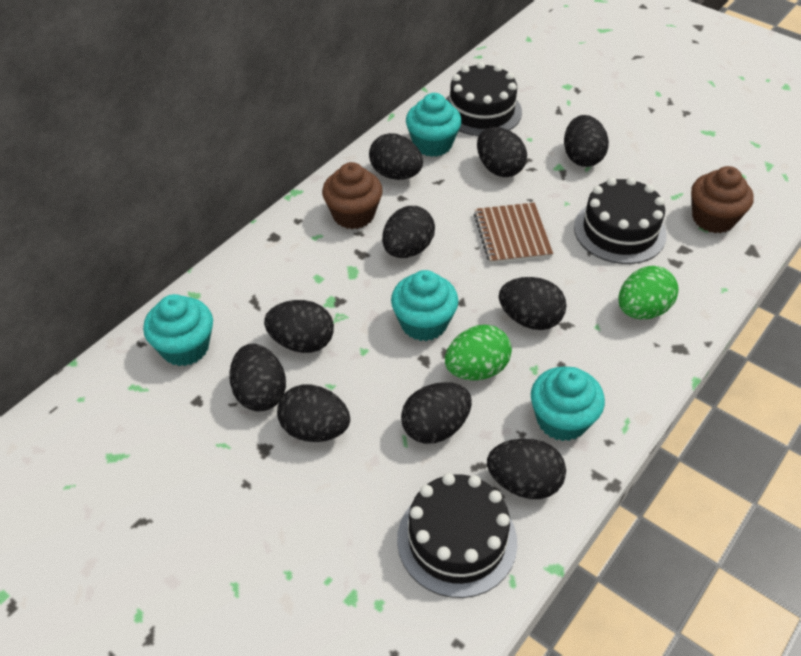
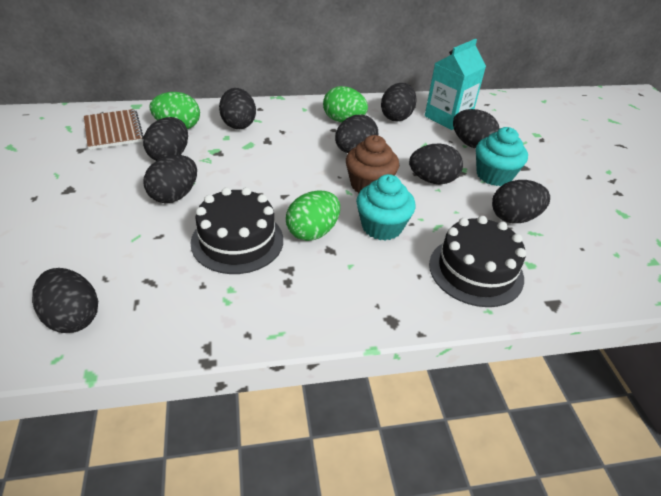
black cake: 3 -> 2
black egg: 10 -> 9
brown cupcake: 2 -> 1
green egg: 2 -> 3
turquoise carton: 0 -> 1
turquoise cupcake: 4 -> 2

